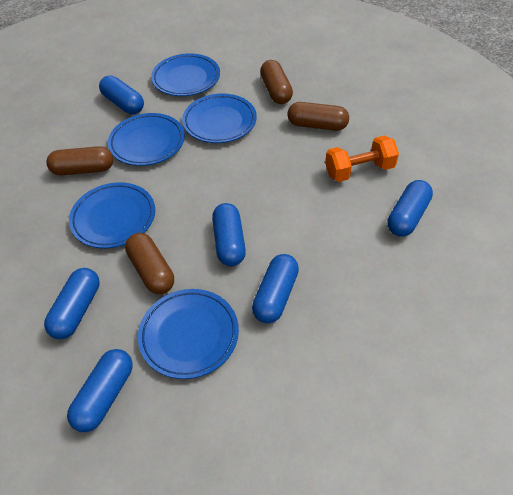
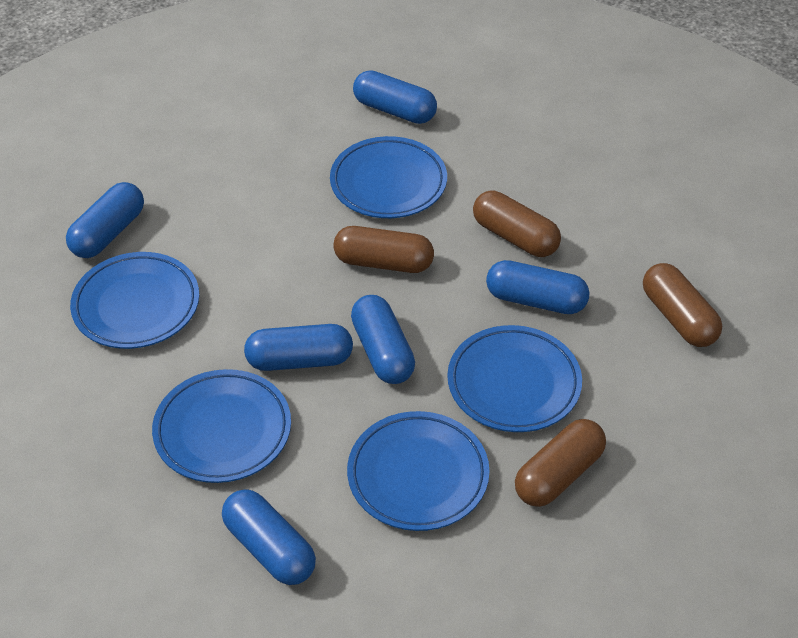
orange dumbbell: 1 -> 0

